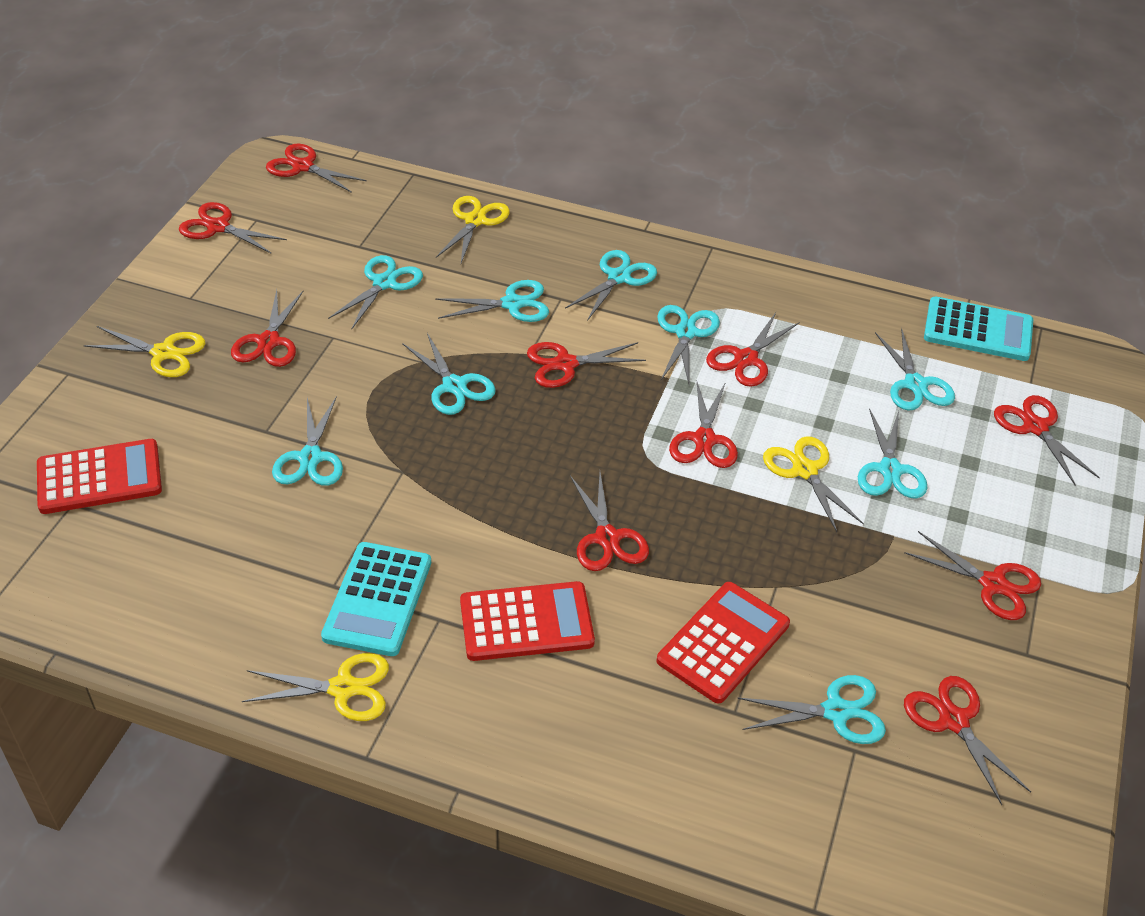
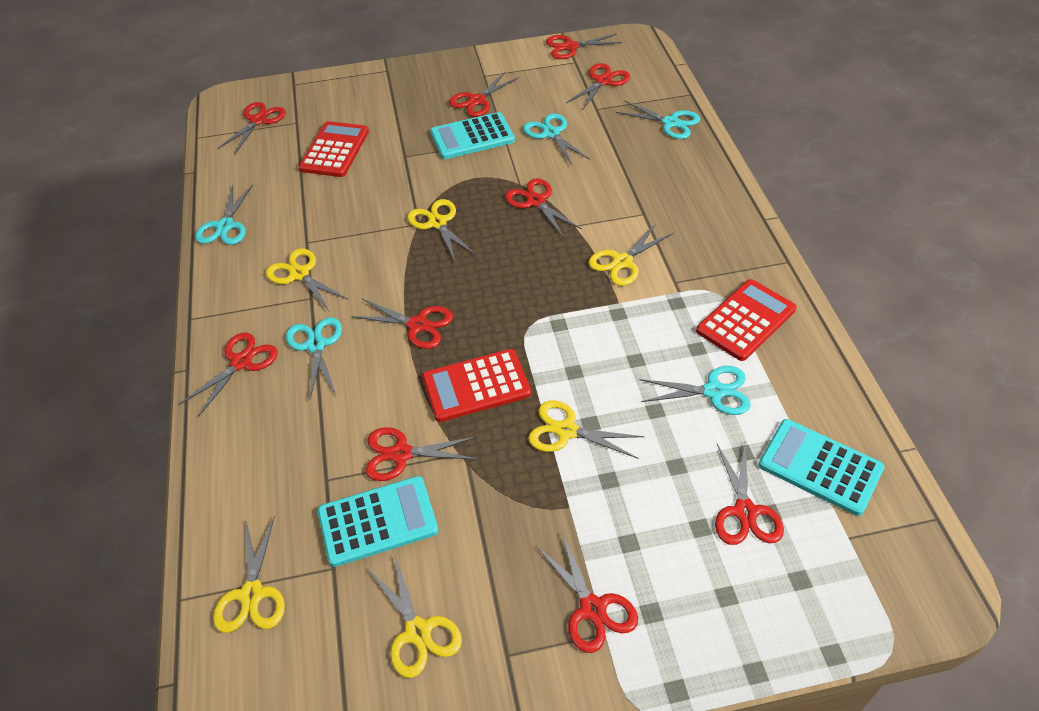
turquoise calculator: 2 -> 3
turquoise scissors: 9 -> 5
yellow scissors: 4 -> 6

